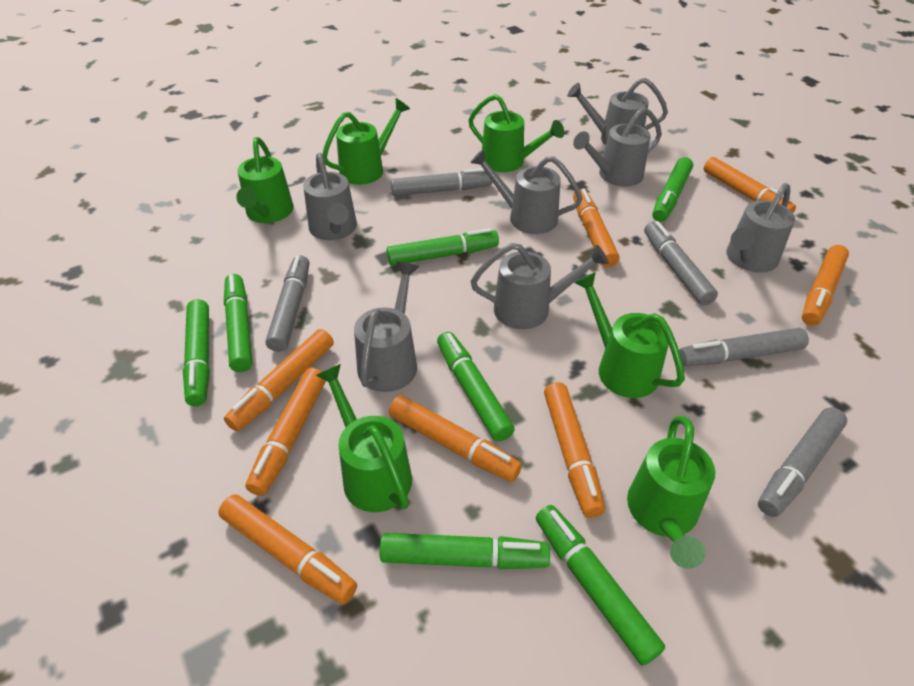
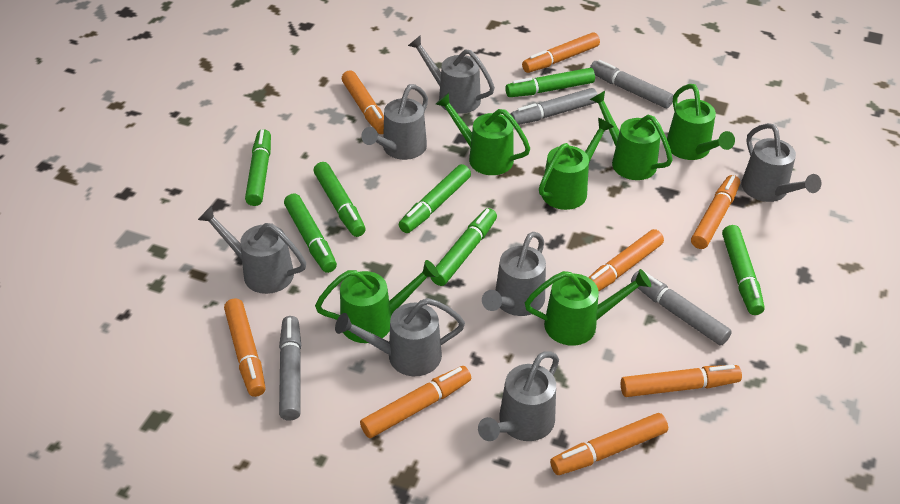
grey marker: 5 -> 4

